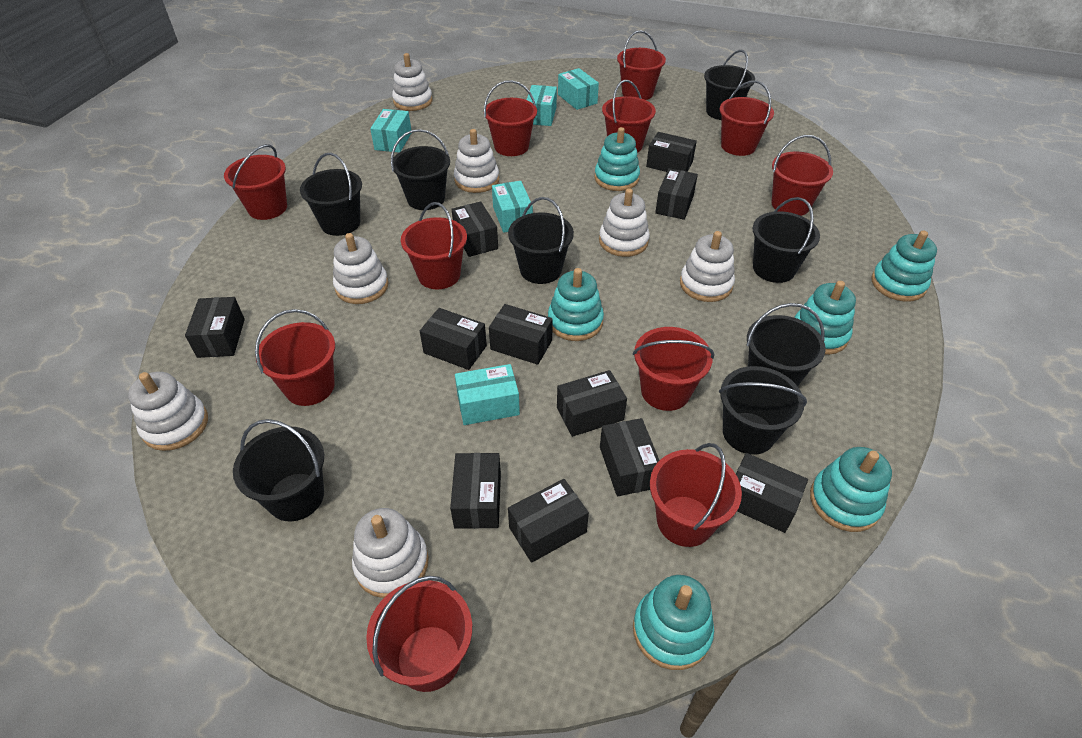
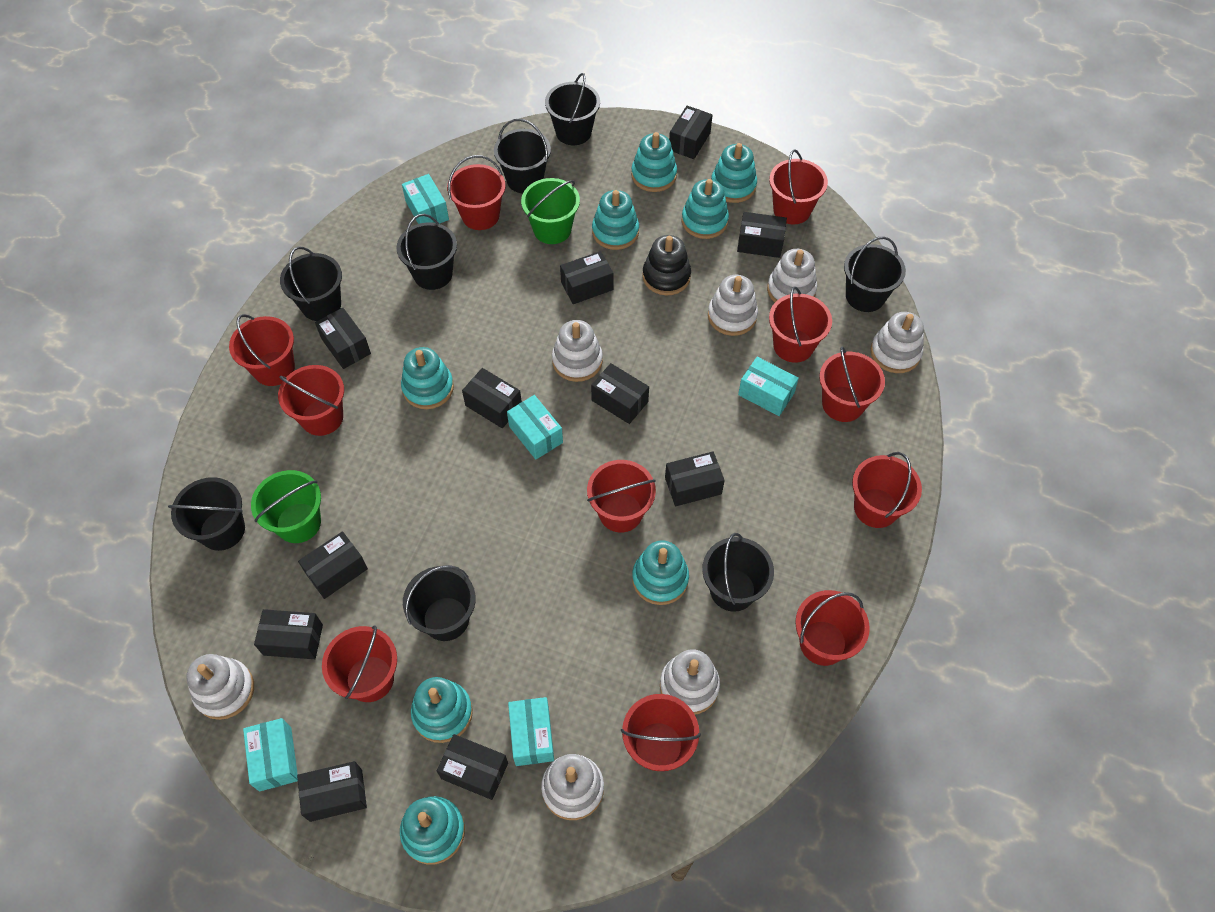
black stacking toy: 0 -> 1
green bucket: 0 -> 2
turquoise stacking toy: 6 -> 8

